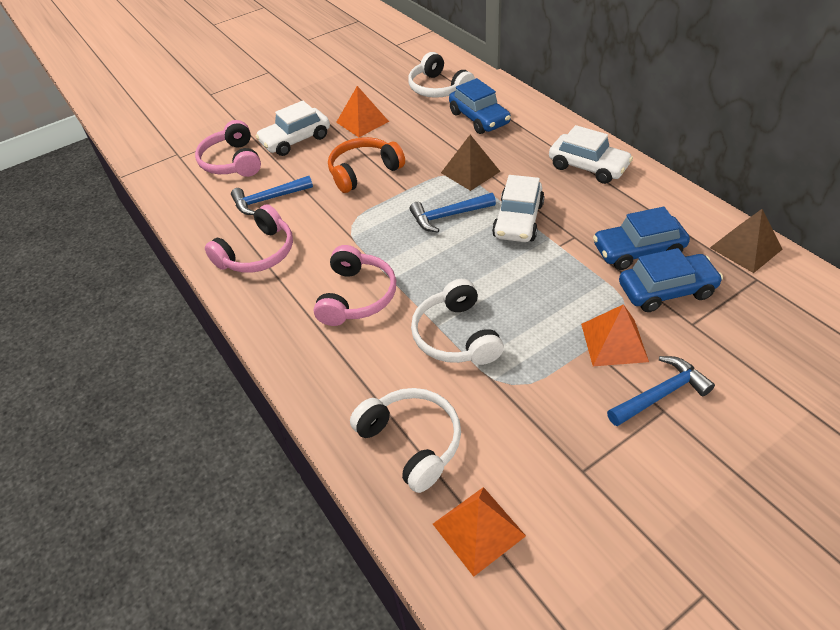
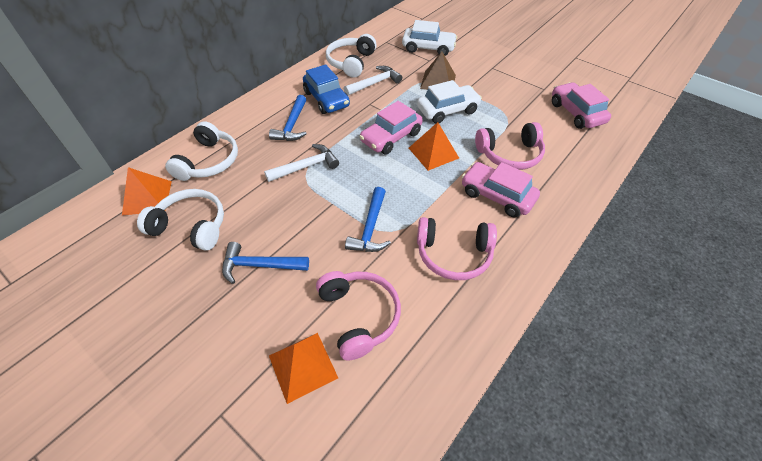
blue car: 3 -> 1
brown pyramid: 2 -> 1
orange headphones: 1 -> 0
pink car: 0 -> 3
white car: 3 -> 2
white hammer: 0 -> 2

